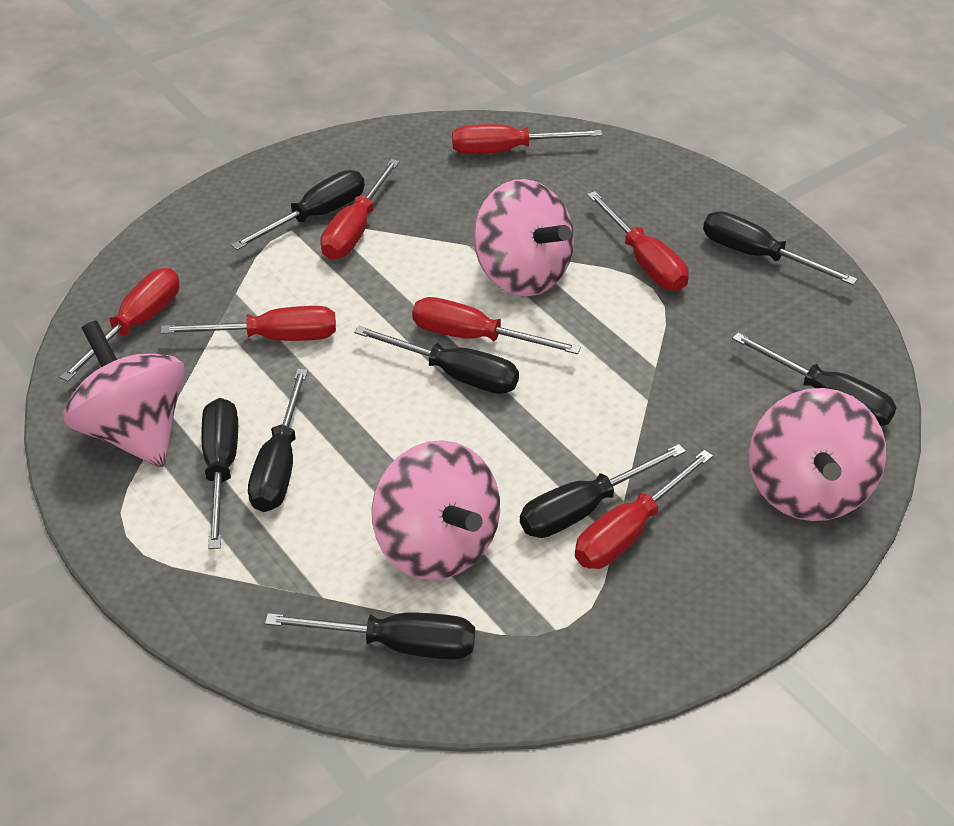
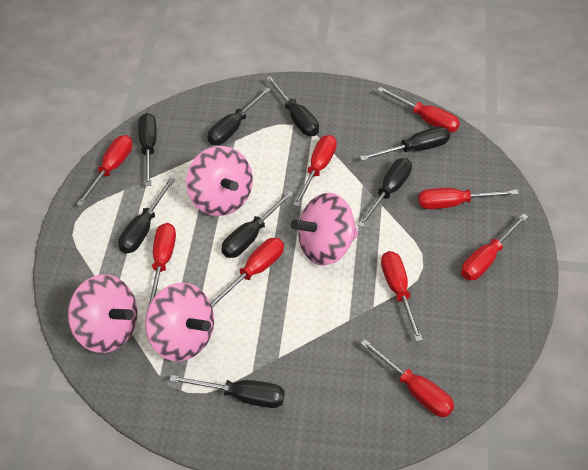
red screwdriver: 7 -> 9

